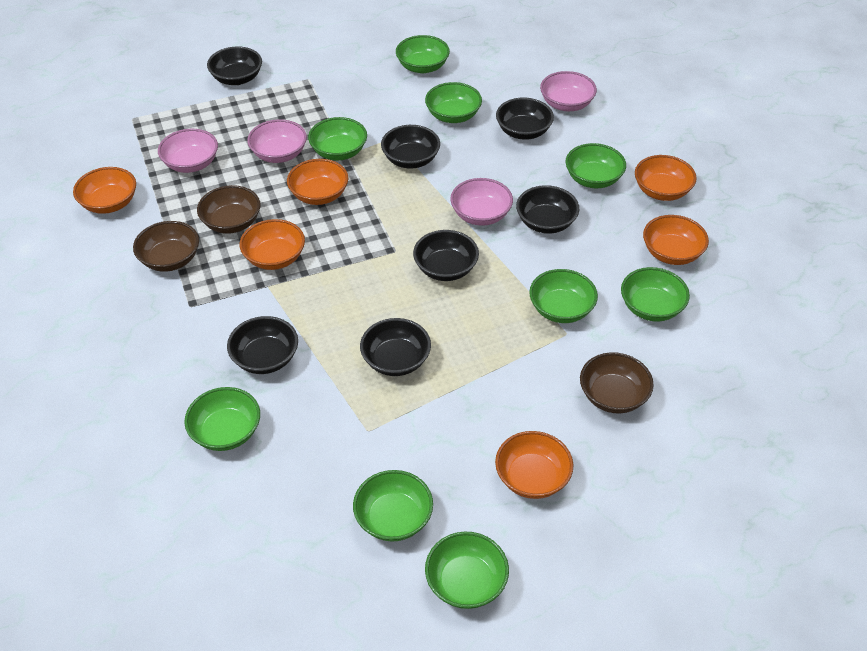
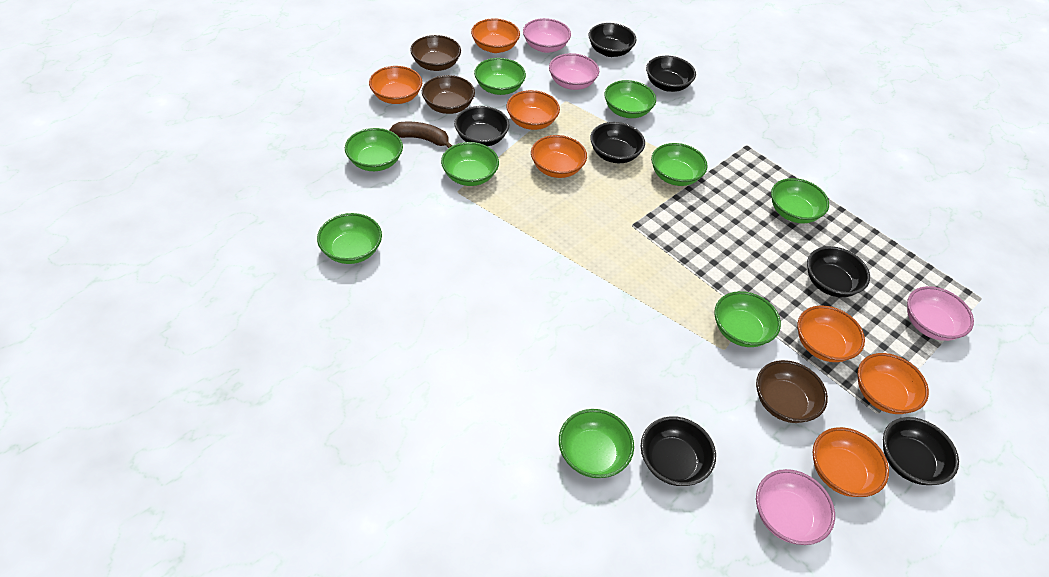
brown banana: 0 -> 1
orange bowl: 6 -> 7

